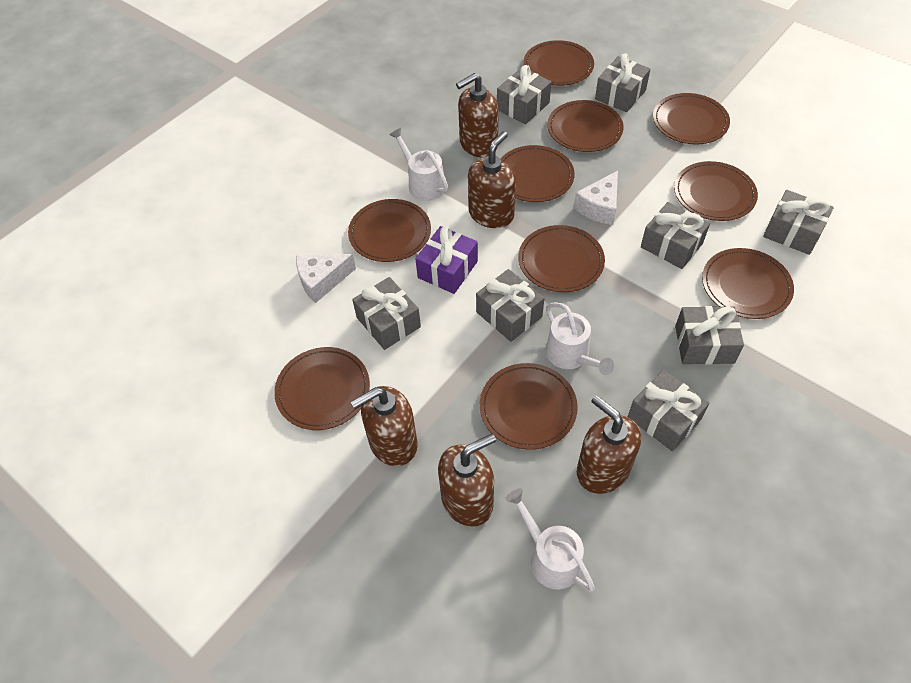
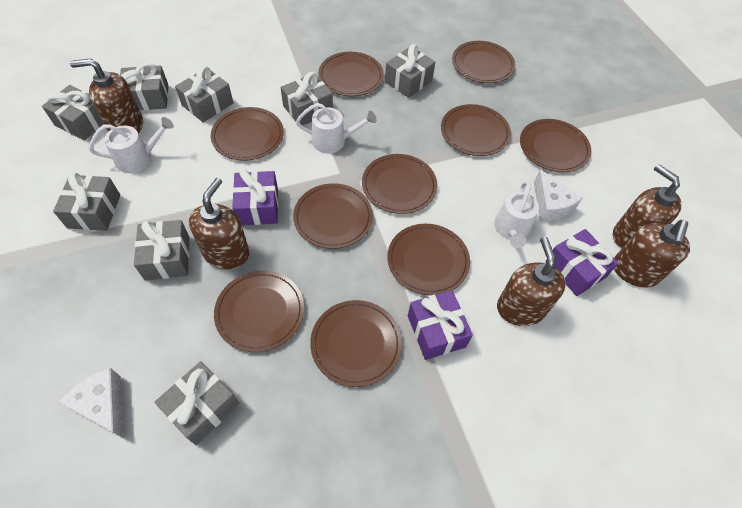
purple gift: 1 -> 3

